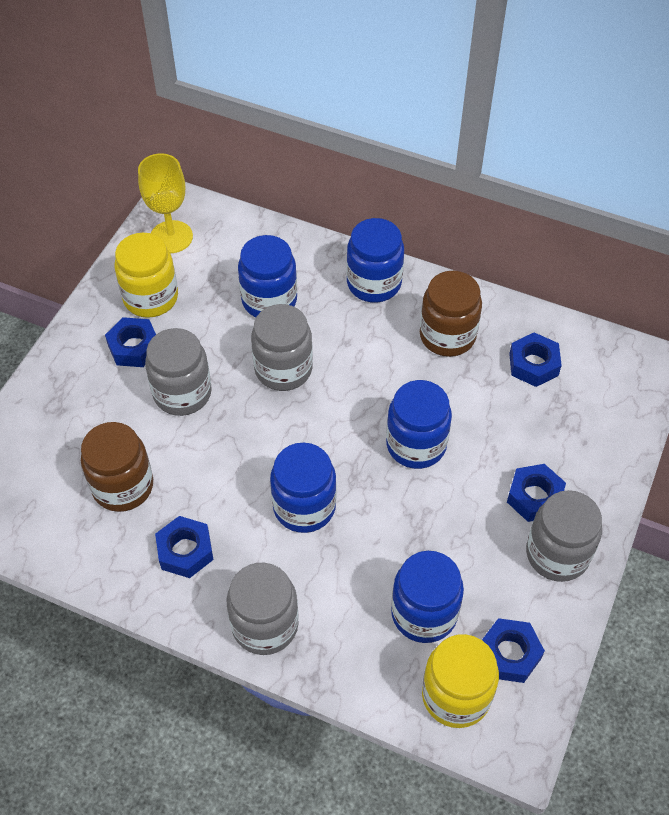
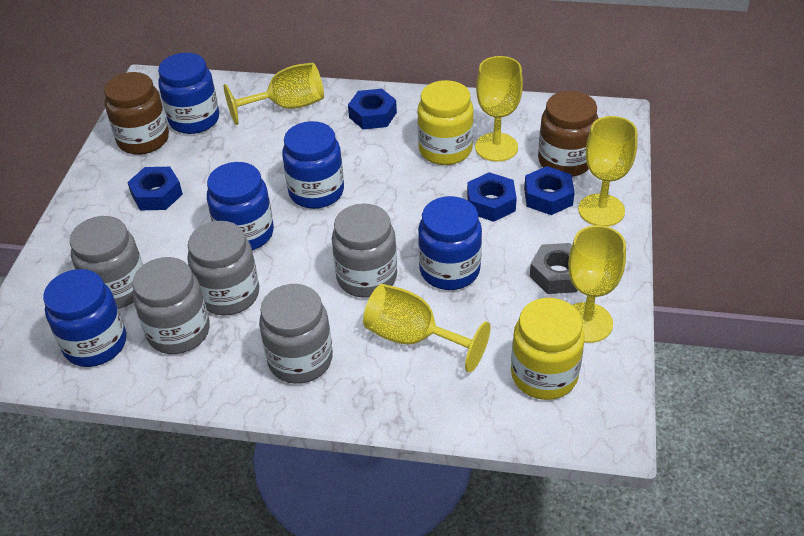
blue nut: 5 -> 4
grey jar: 4 -> 5
grey nut: 0 -> 1
yellow goblet: 1 -> 5

